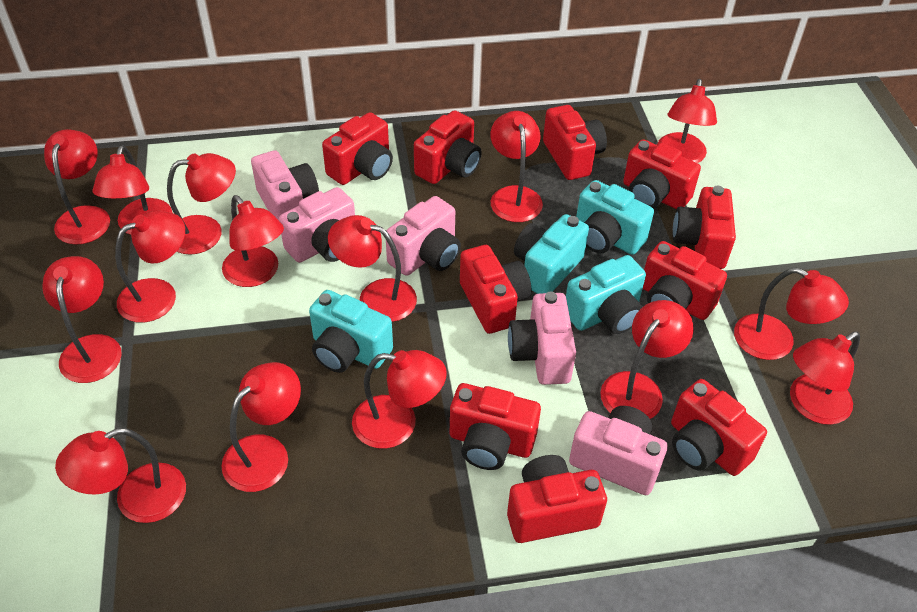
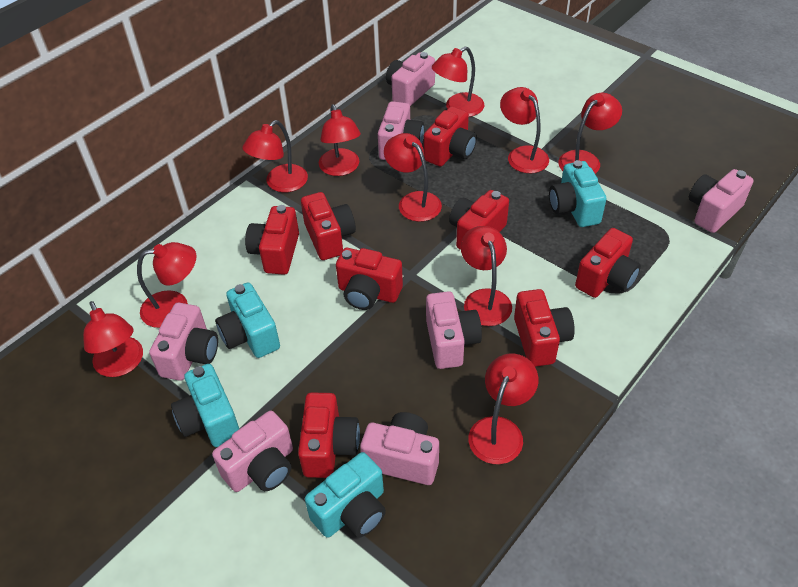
pink camera: 5 -> 7
red camera: 10 -> 8
red lamp: 15 -> 10

